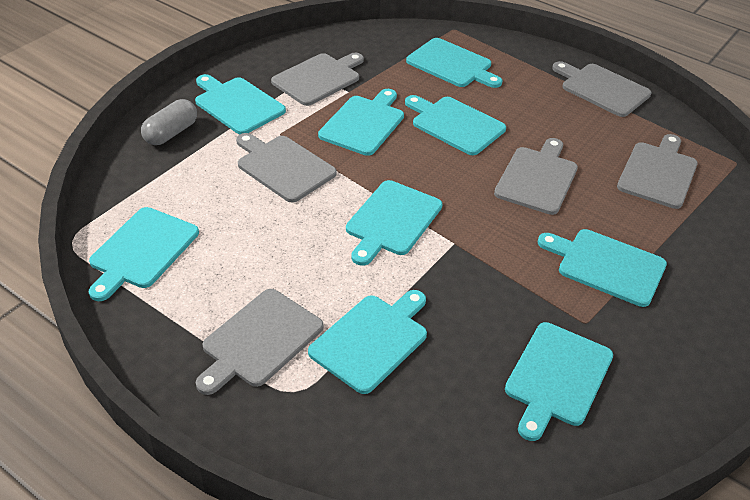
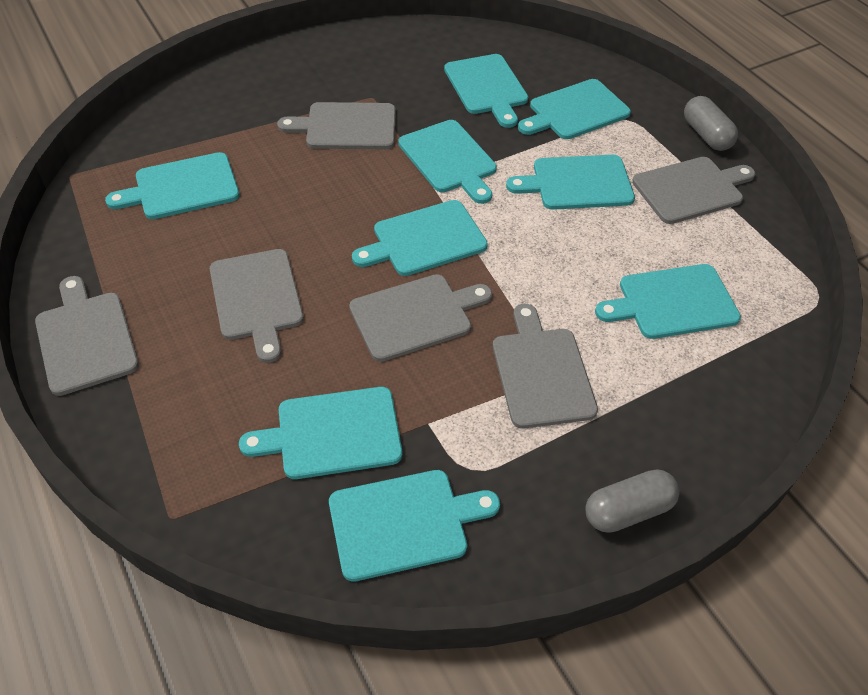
grey capsule: 1 -> 2

